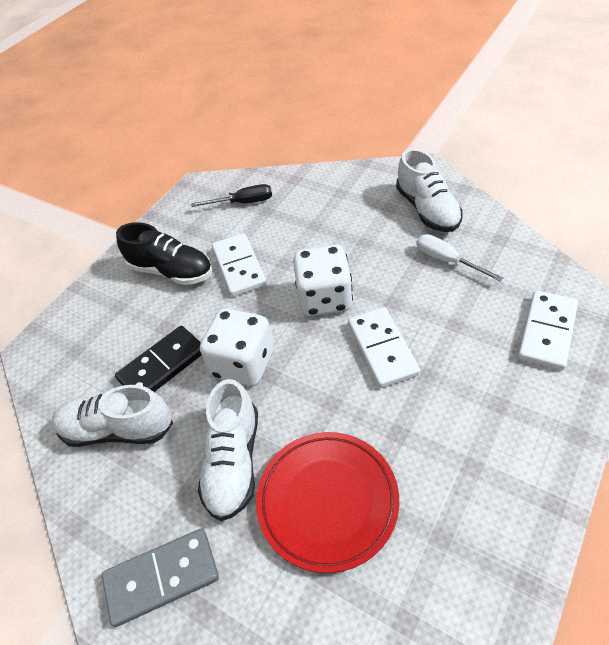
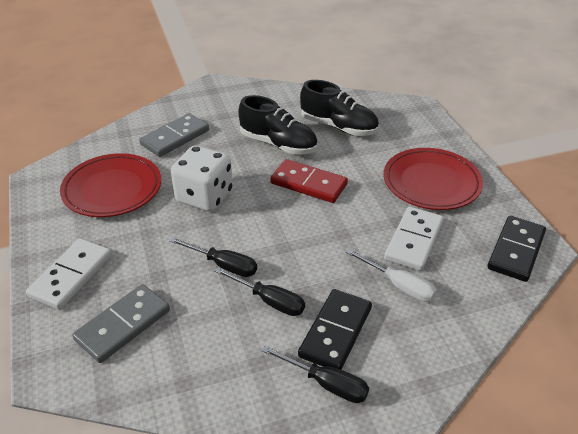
black domino: 1 -> 2
black screwdriver: 1 -> 3
black shoe: 1 -> 2
grey domino: 1 -> 2
red domino: 0 -> 1
red plate: 1 -> 2
white dice: 2 -> 1
white domino: 3 -> 2
white shoe: 3 -> 0

